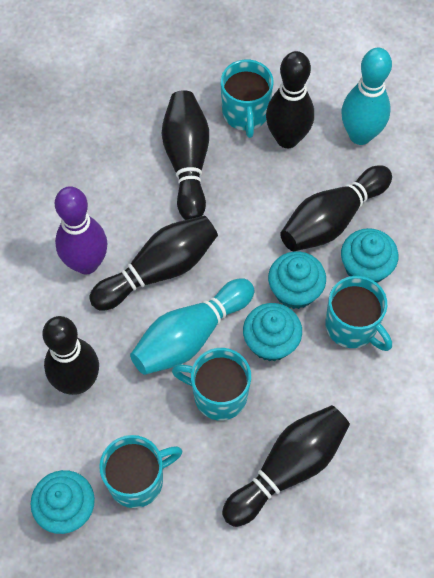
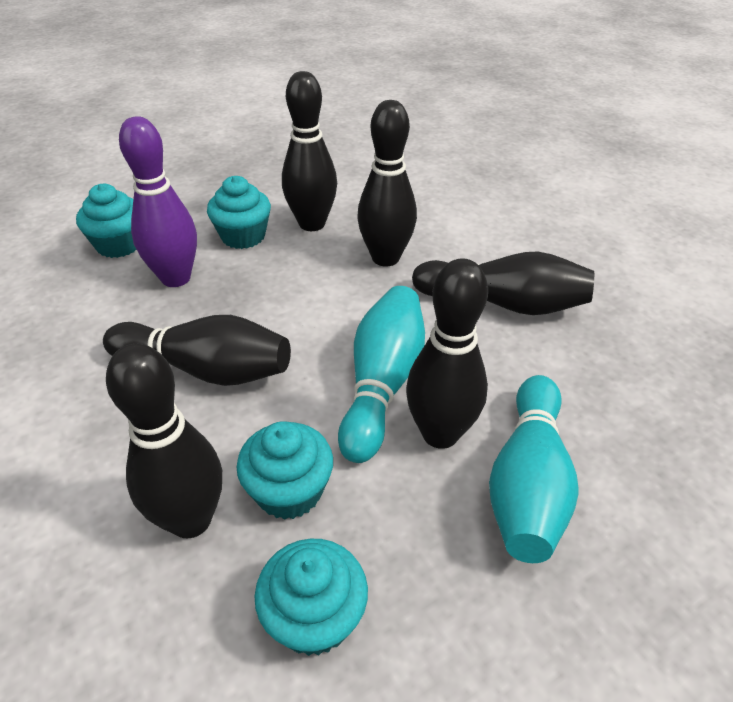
turquoise mug: 4 -> 0

